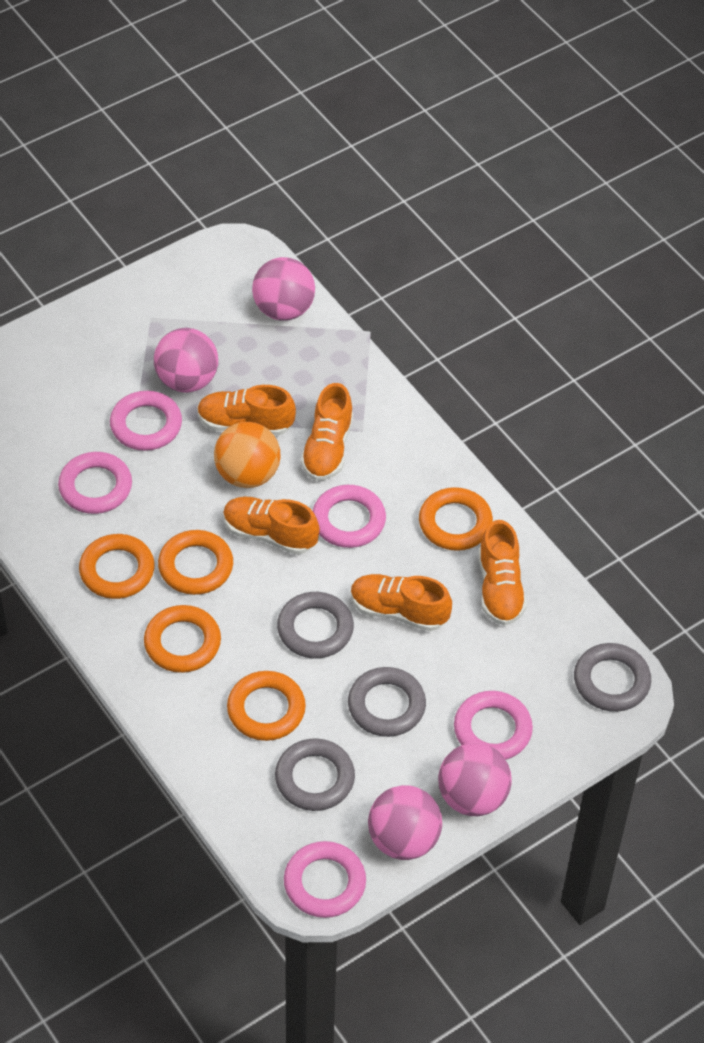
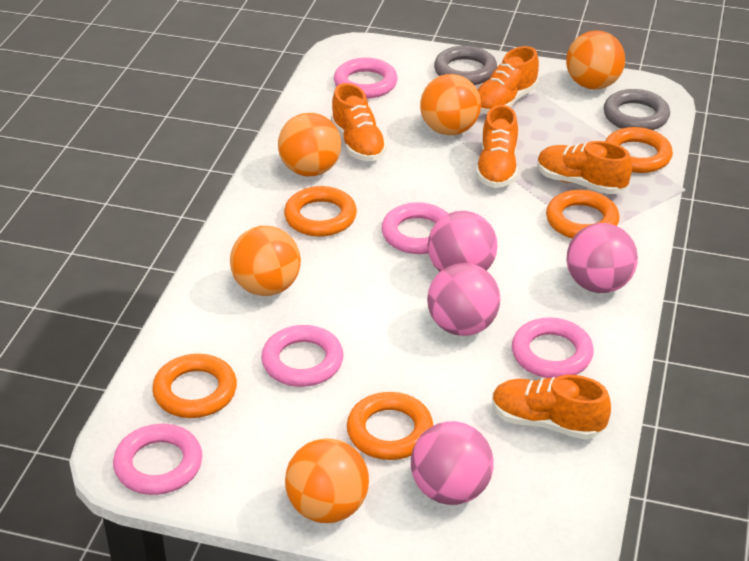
grey ring: 4 -> 2
orange ball: 1 -> 5

